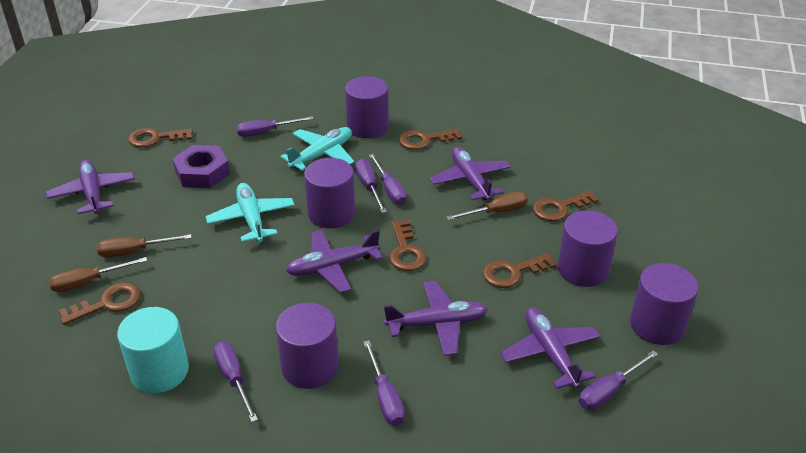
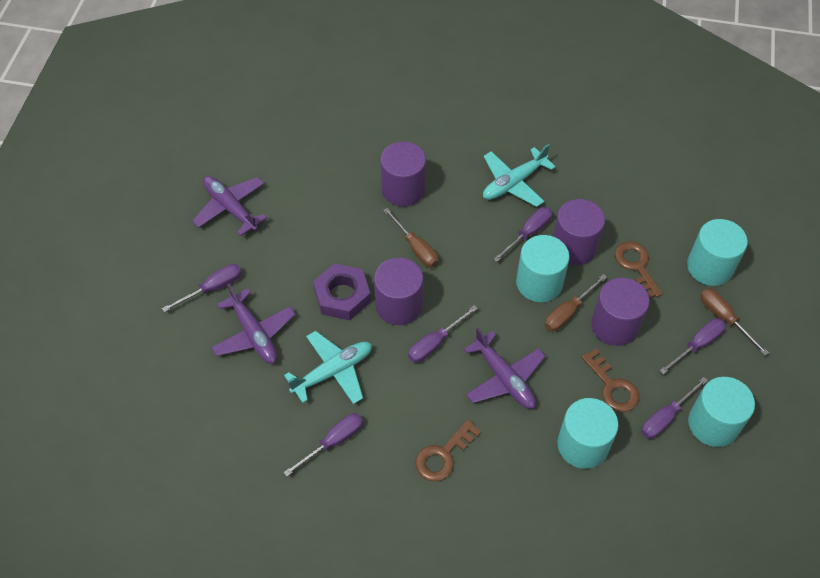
brown key: 6 -> 3
purple cylinder: 5 -> 4
purple plane: 5 -> 3
turquoise cylinder: 1 -> 4

